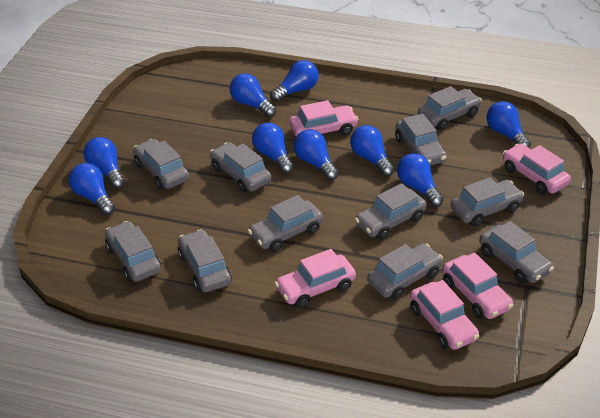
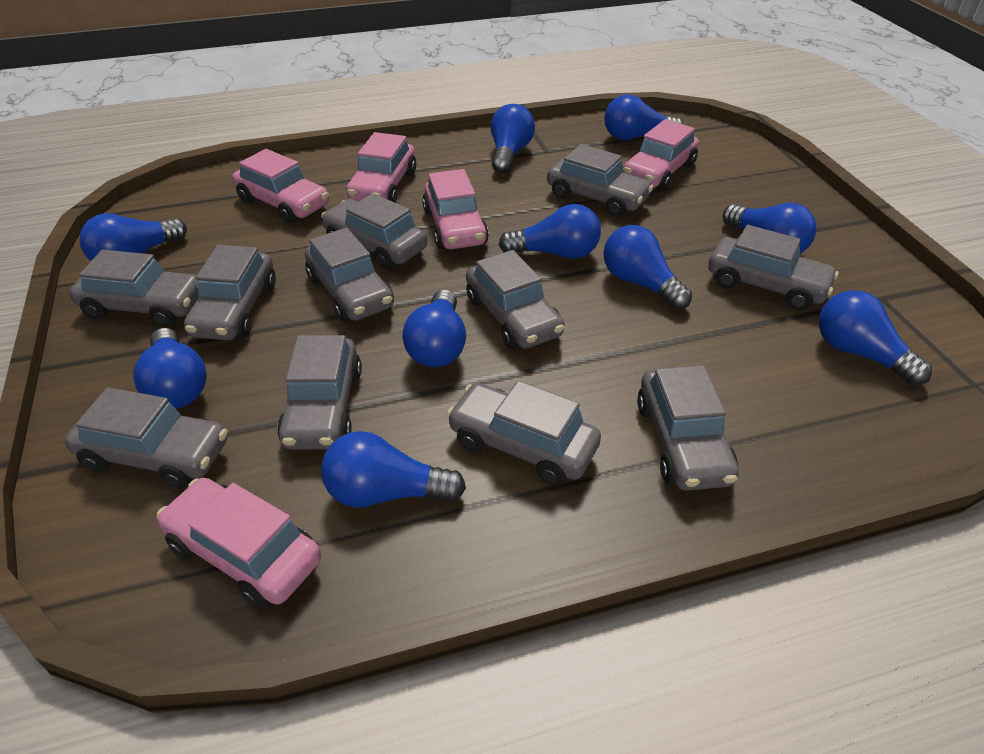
blue light bulb: 9 -> 10

